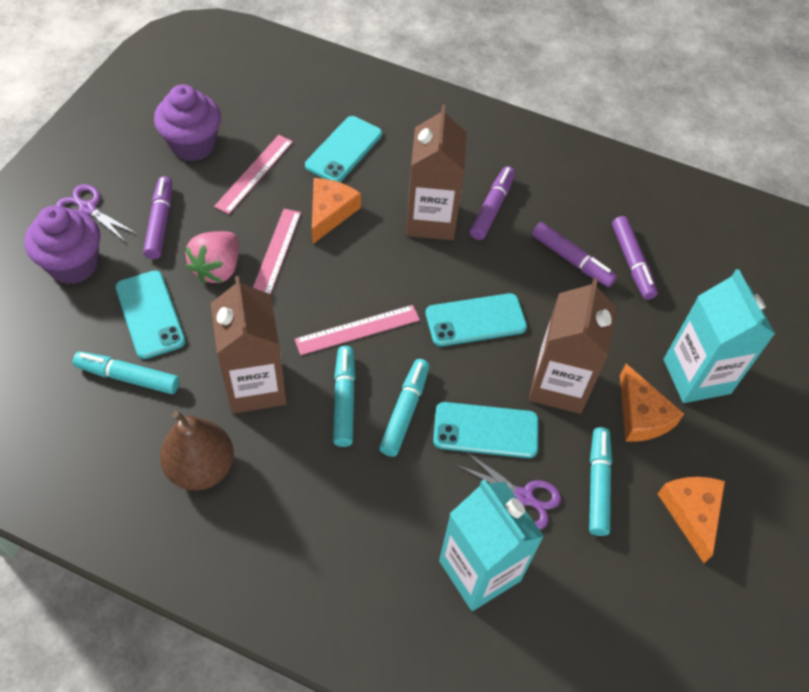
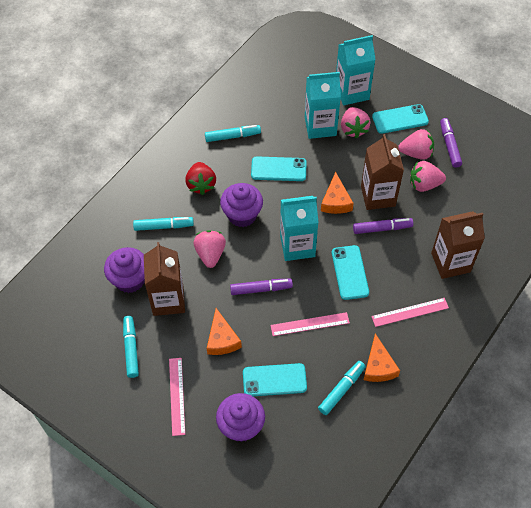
brown pear: 1 -> 0
pink strawberry: 1 -> 4
purple cupcake: 2 -> 3
purple marker: 4 -> 3
purple scissors: 2 -> 0
red strawberry: 0 -> 1
turquoise carton: 2 -> 3

